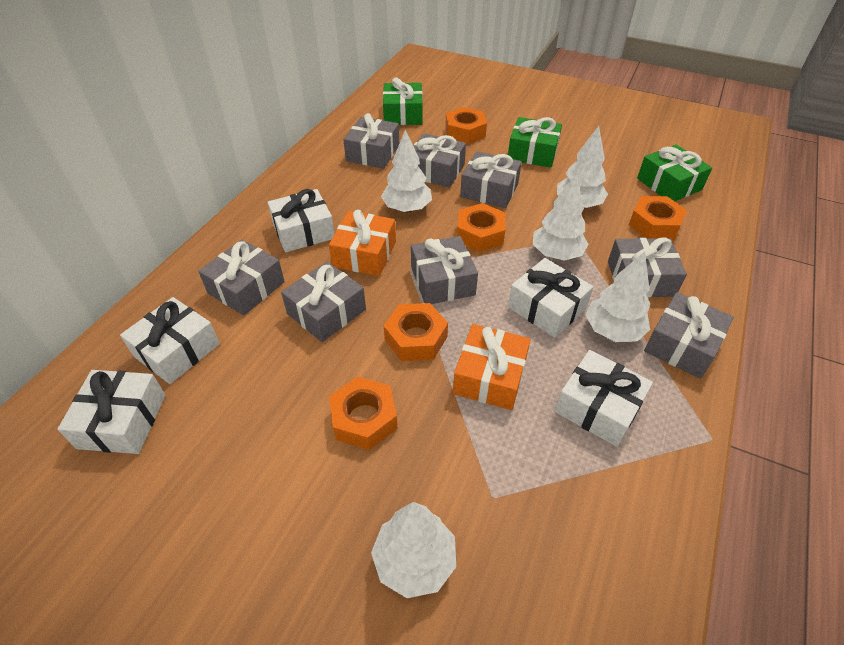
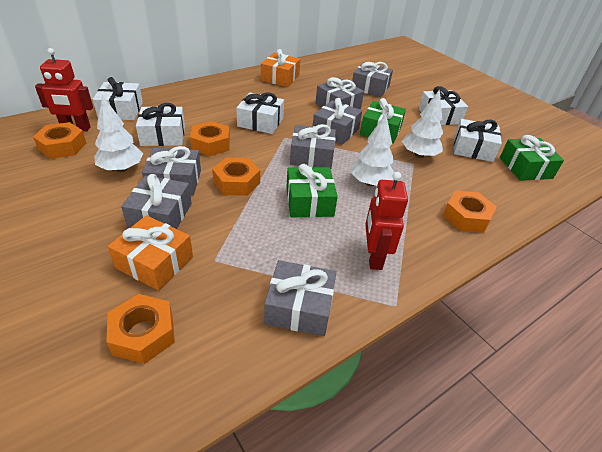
grey gift: 8 -> 7
red robot: 0 -> 2
white tree: 5 -> 3

